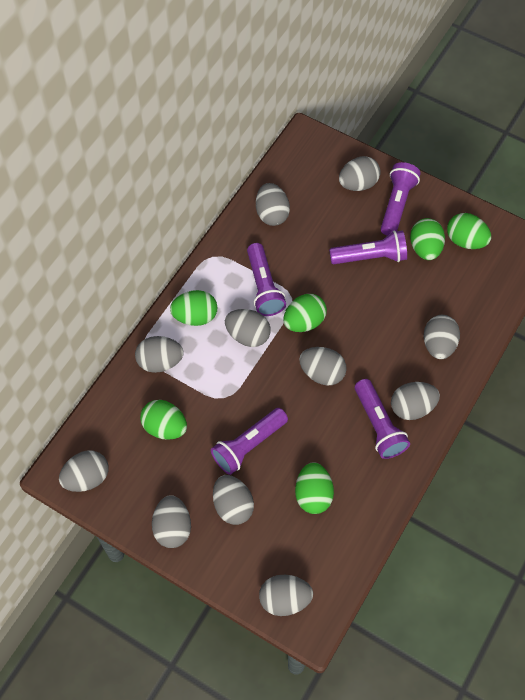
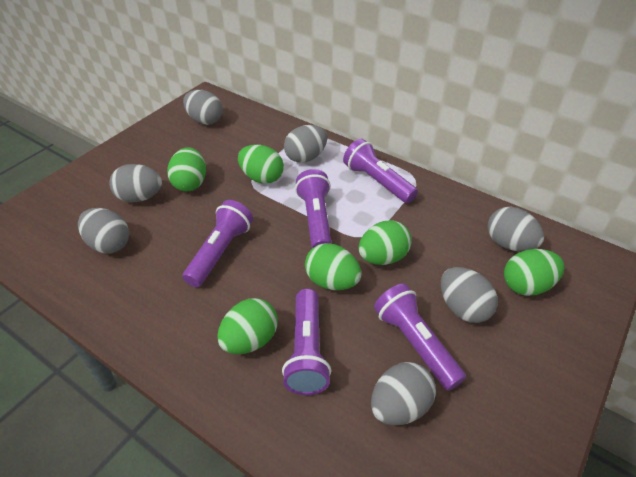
grey egg: 11 -> 7

